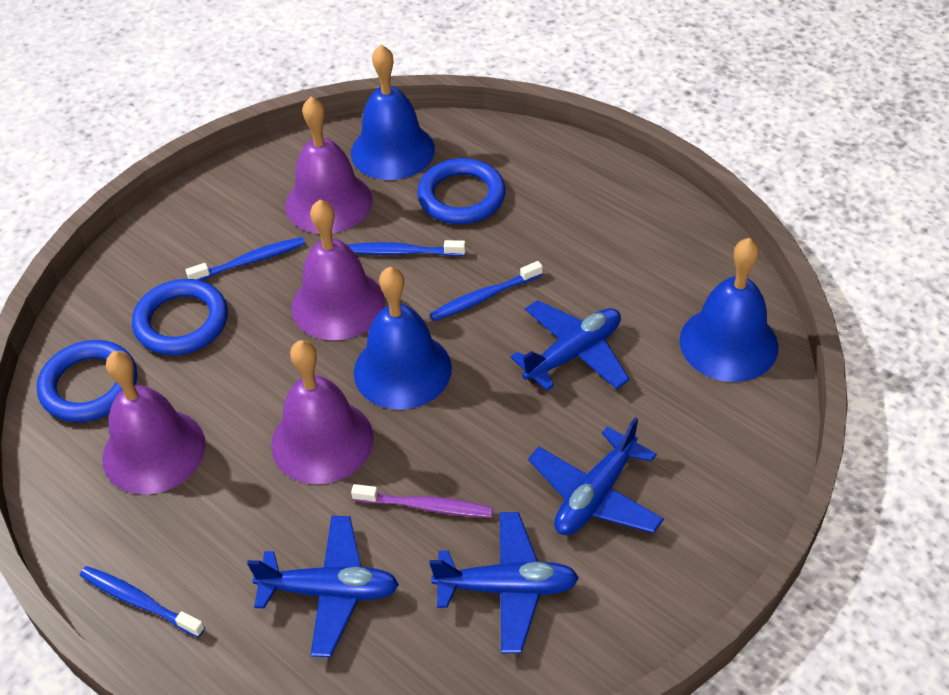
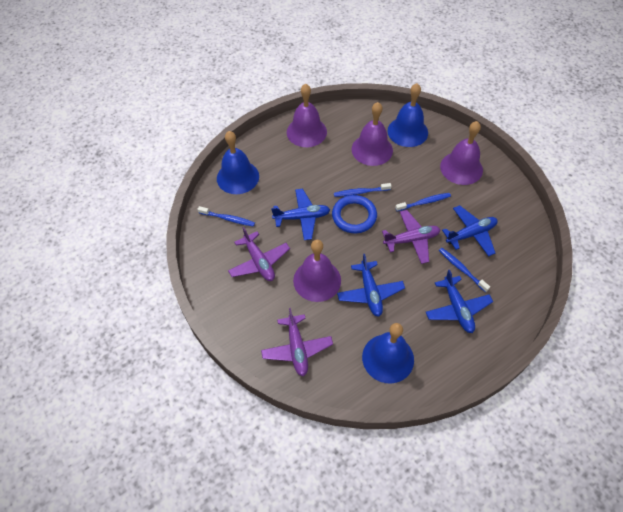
blue ring: 3 -> 1
purple plane: 0 -> 3
purple toothbrush: 1 -> 0

